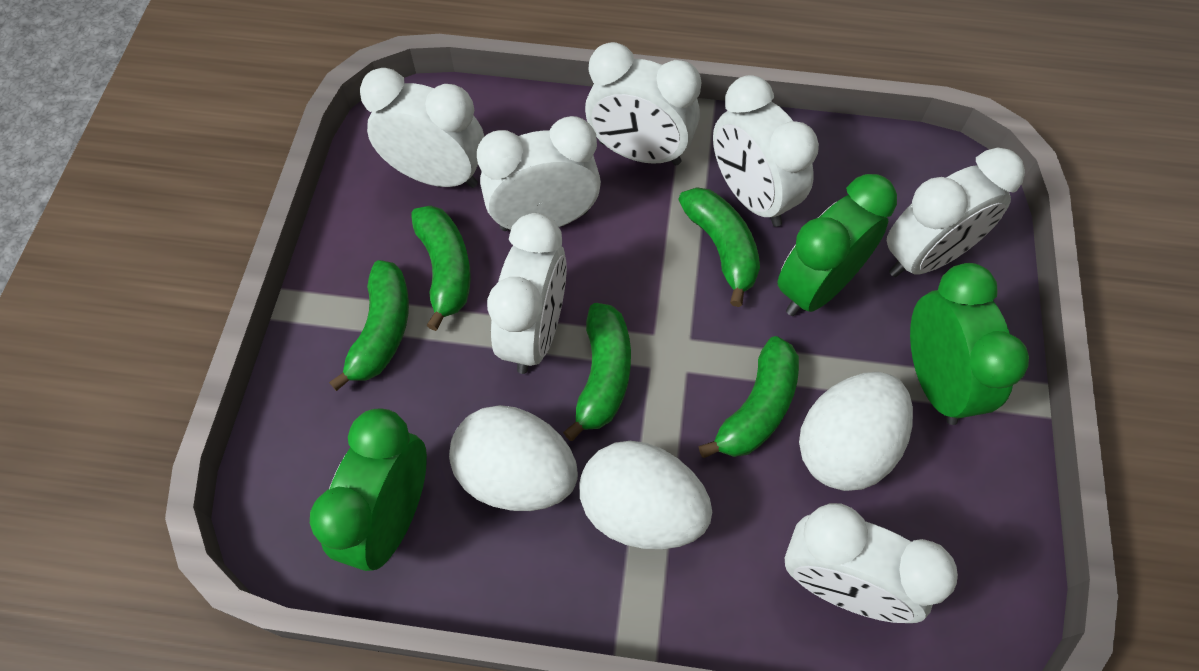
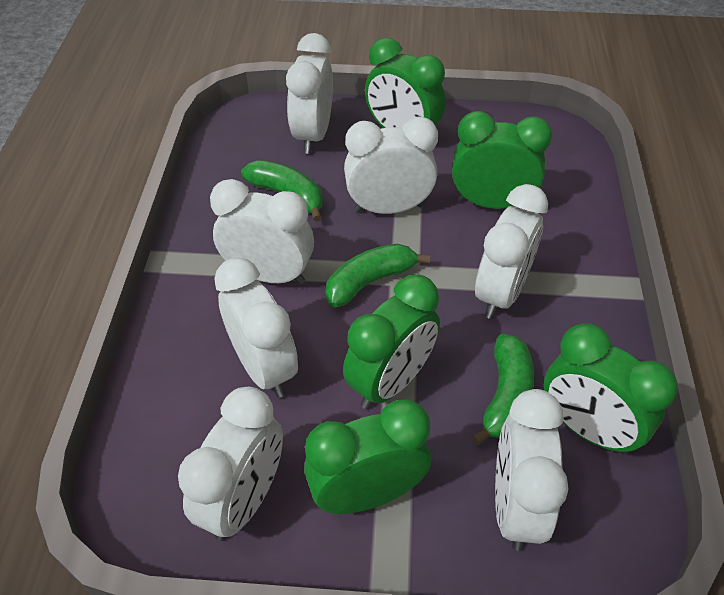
green banana: 5 -> 3
green clock: 3 -> 5
white egg: 3 -> 0

